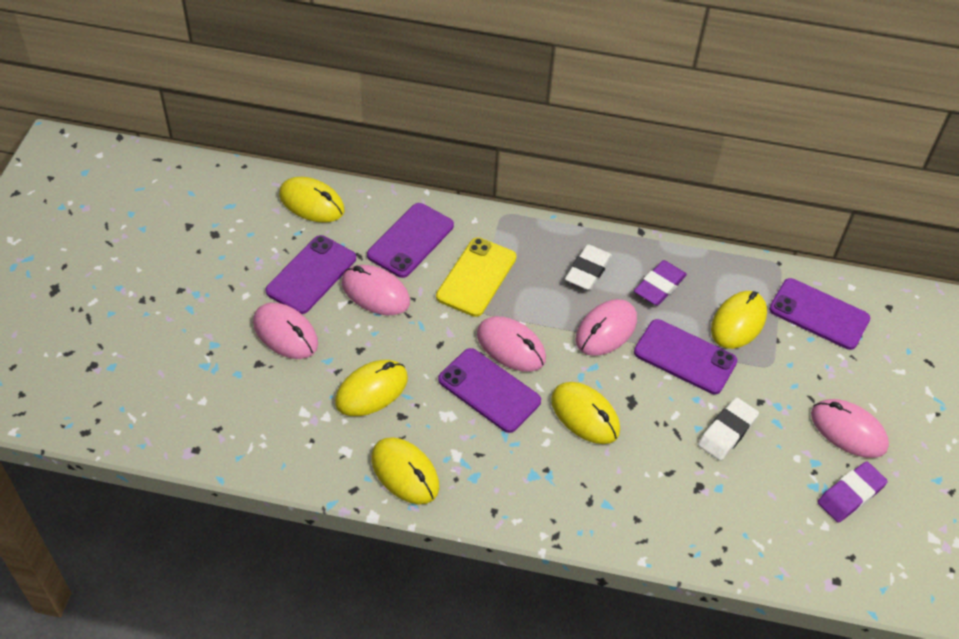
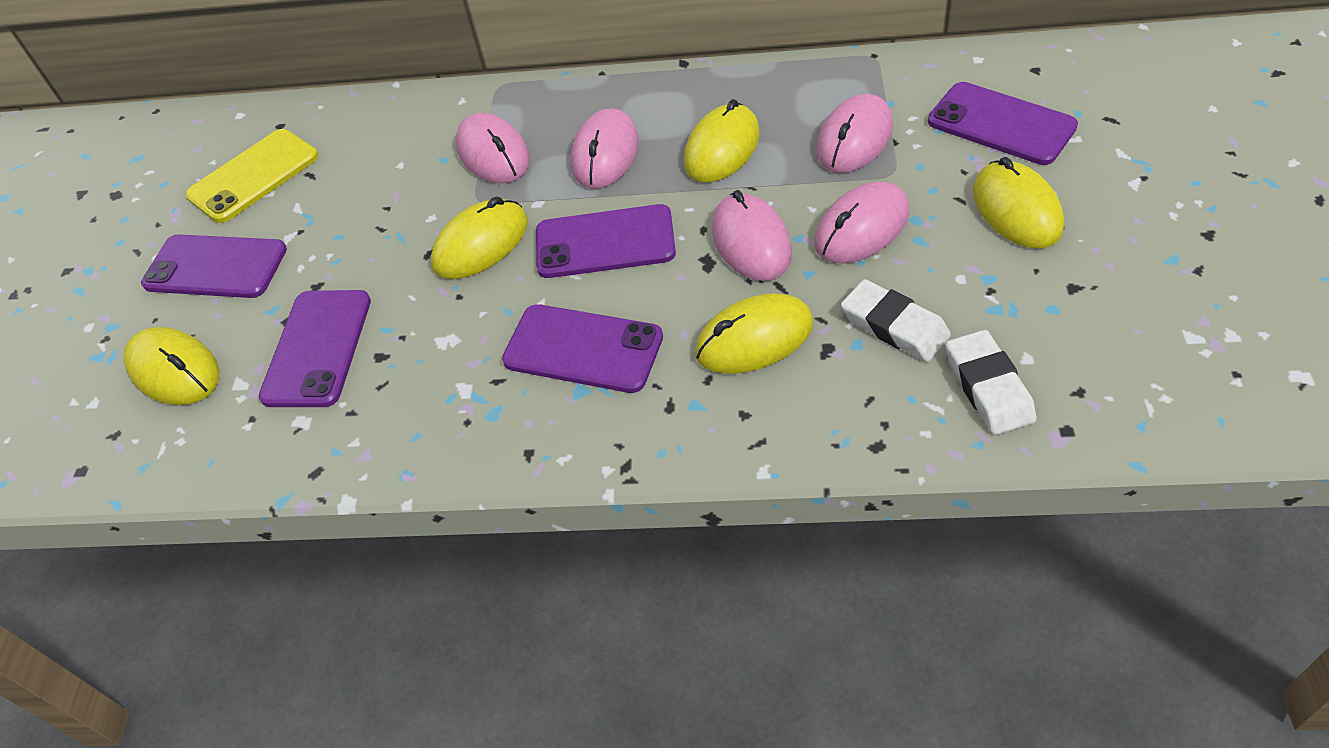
purple eraser: 2 -> 0

